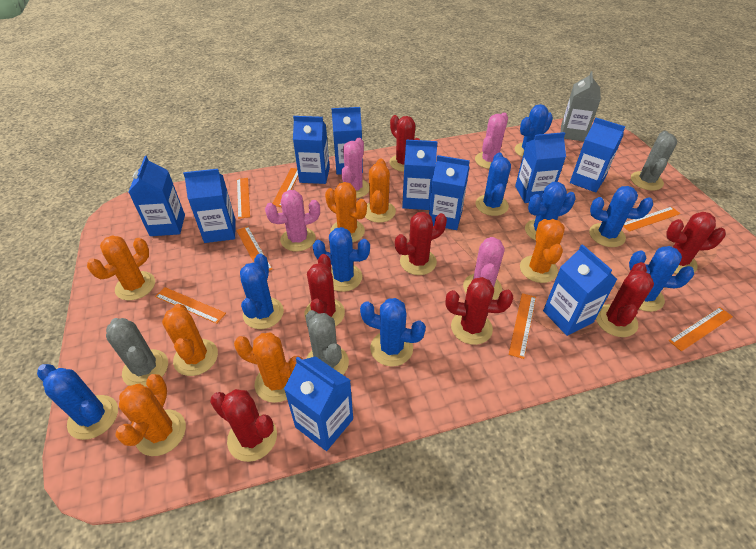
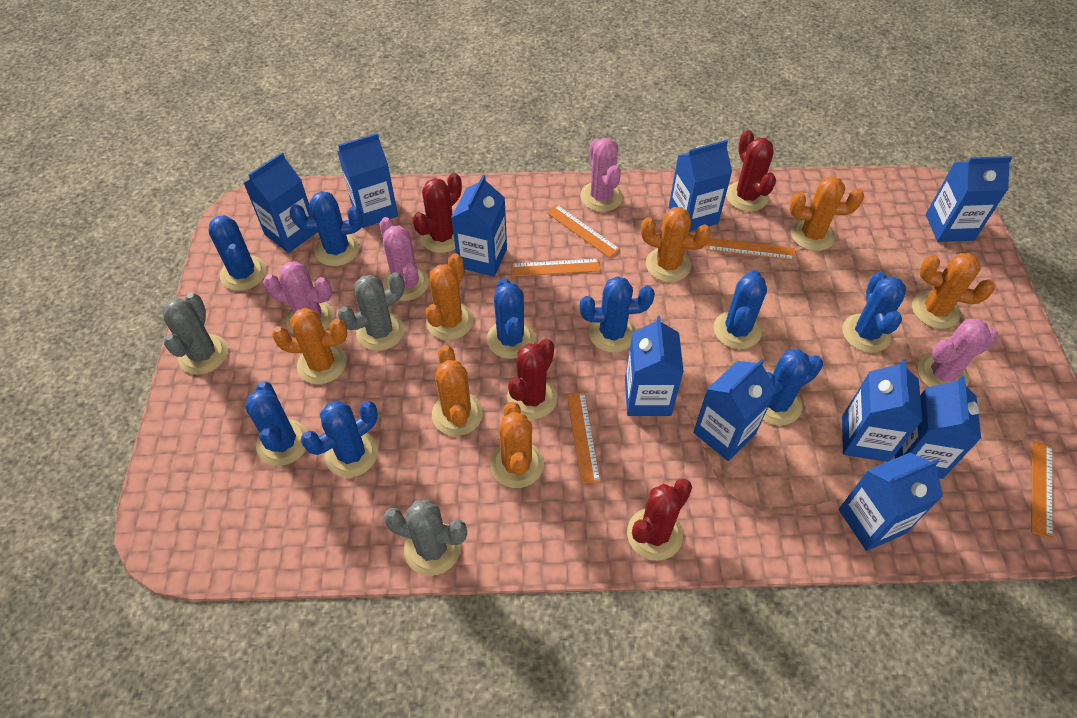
grey carton: 1 -> 0
orange ruler: 7 -> 5
red cactus: 7 -> 4

